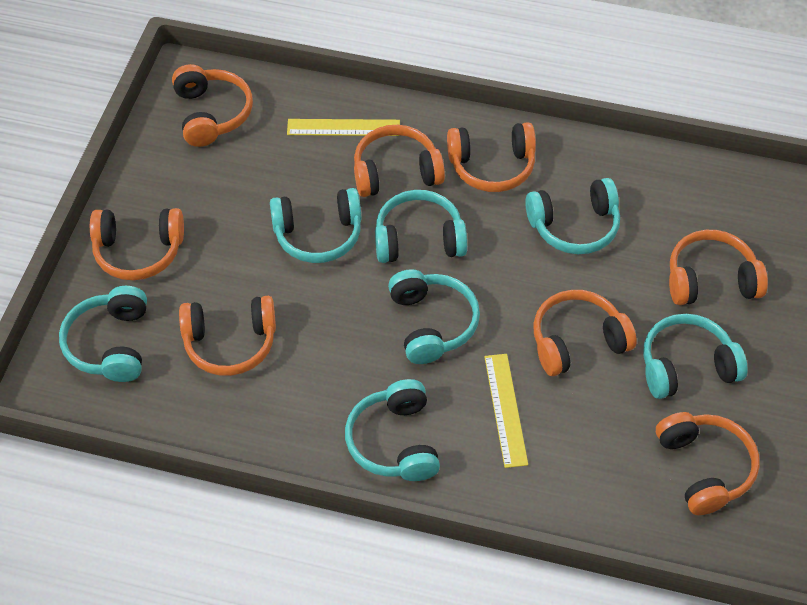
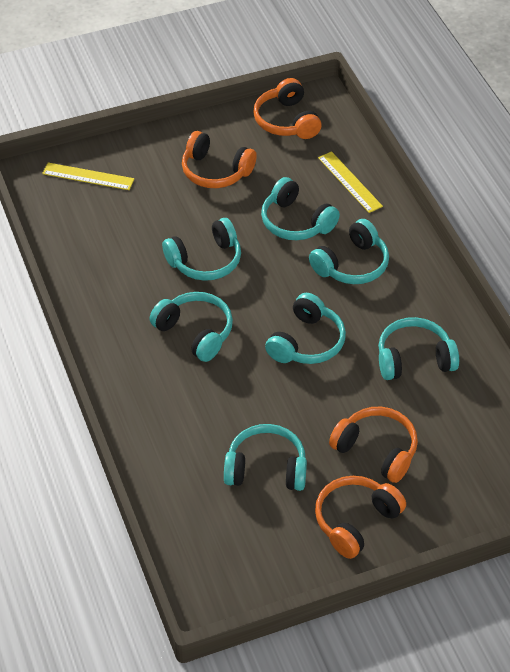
orange headphones: 8 -> 4

